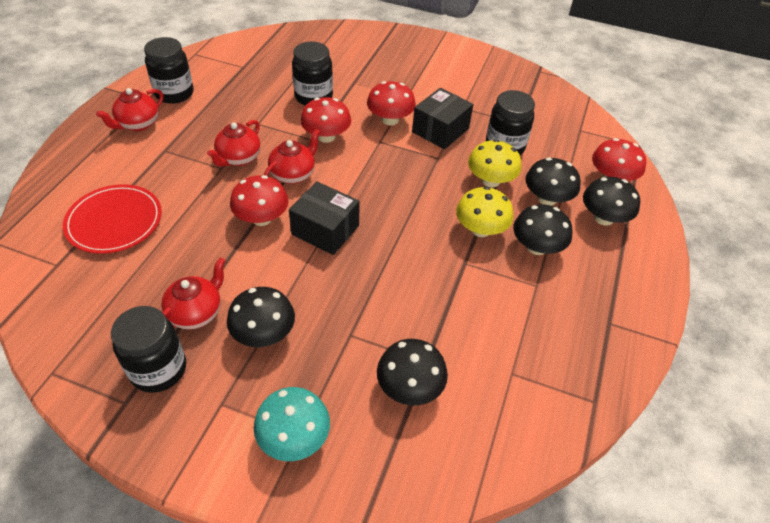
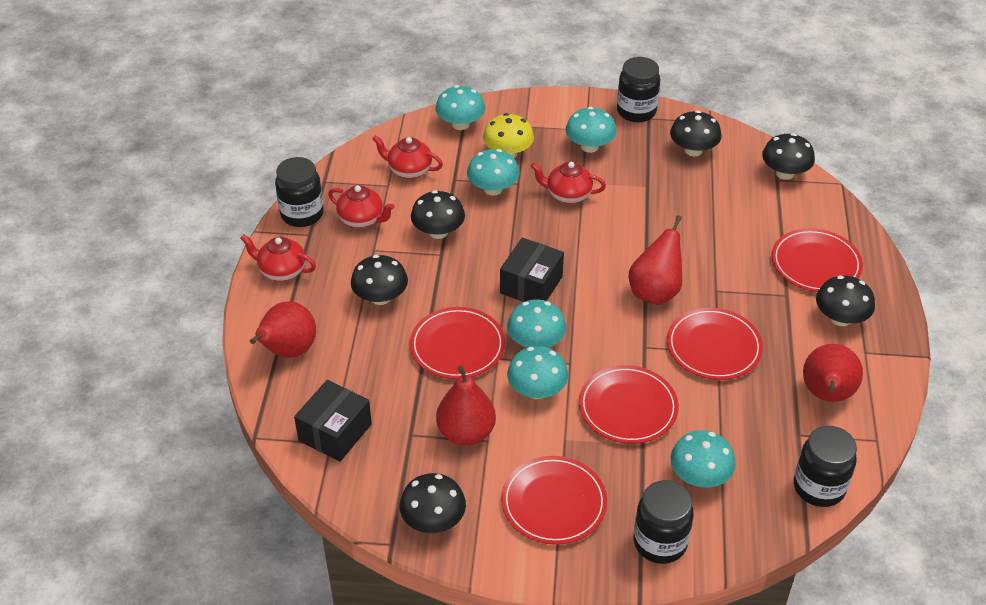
black mushroom: 5 -> 6
red mushroom: 4 -> 0
red pear: 0 -> 4
red plate: 1 -> 5
turquoise mushroom: 1 -> 6
yellow mushroom: 2 -> 1

